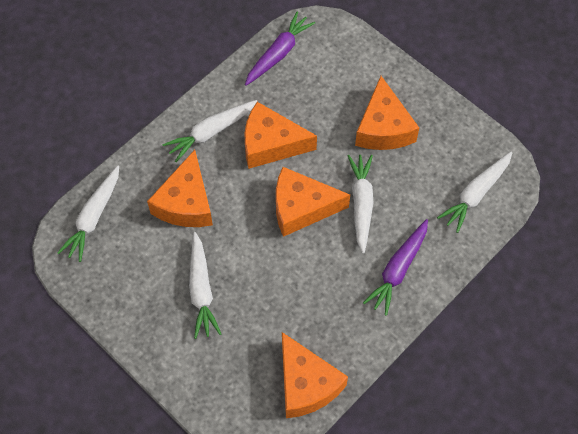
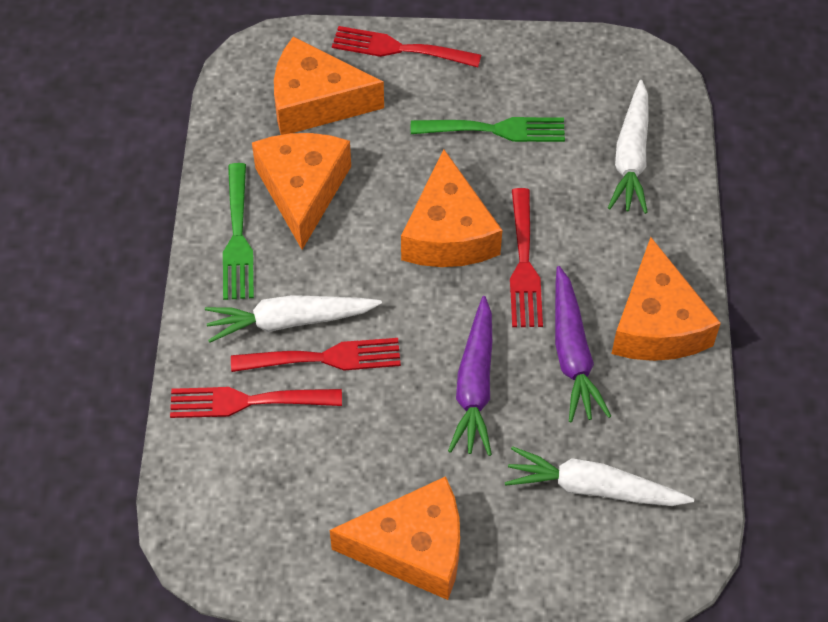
green fork: 0 -> 2
red fork: 0 -> 4
white carrot: 5 -> 3

